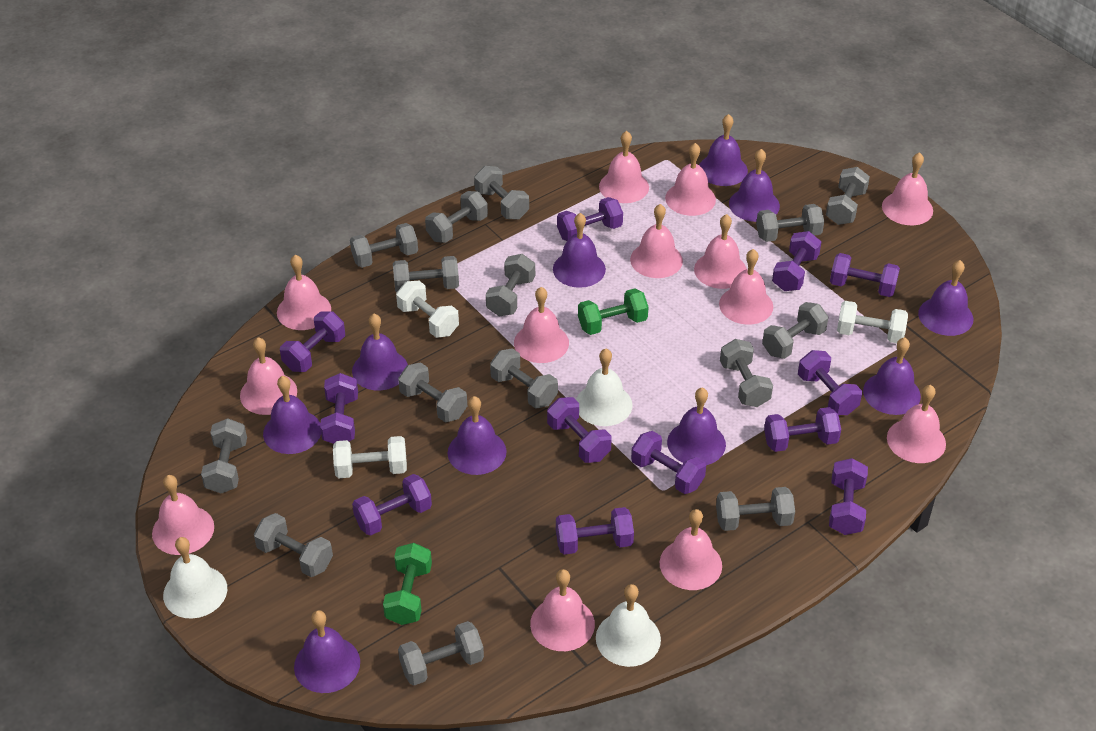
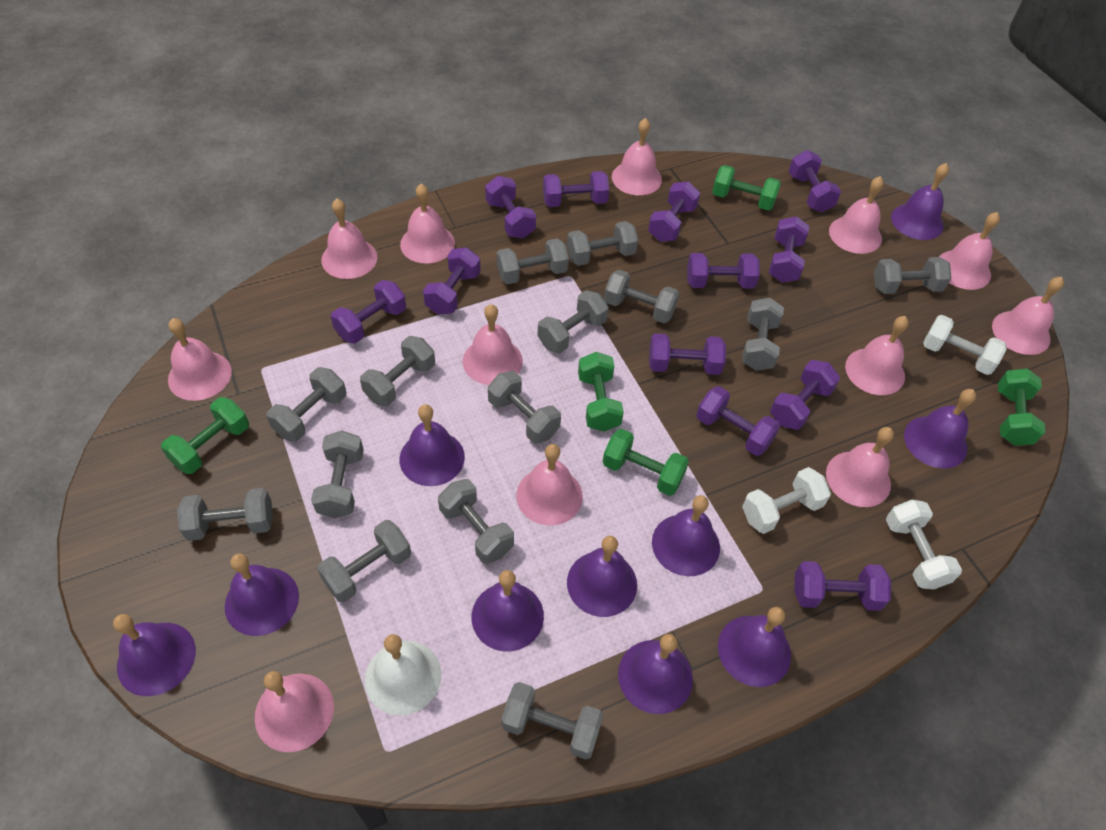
green dumbbell: 2 -> 5
grey dumbbell: 15 -> 14
pink bell: 13 -> 12
white bell: 3 -> 1

